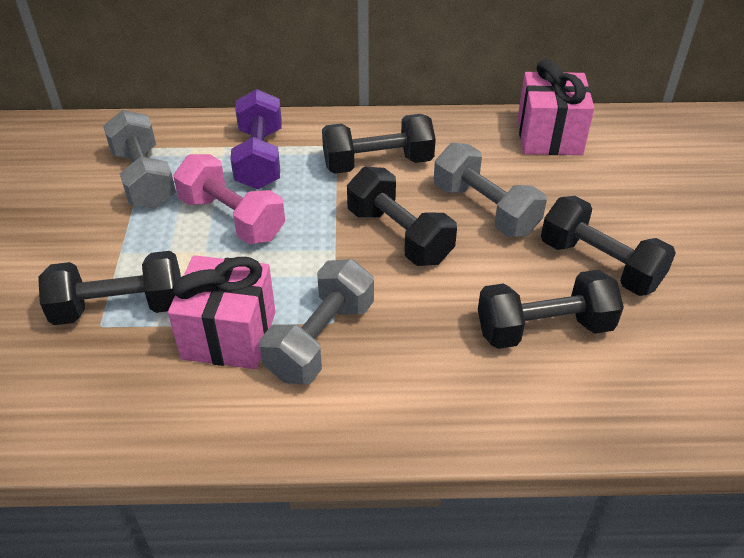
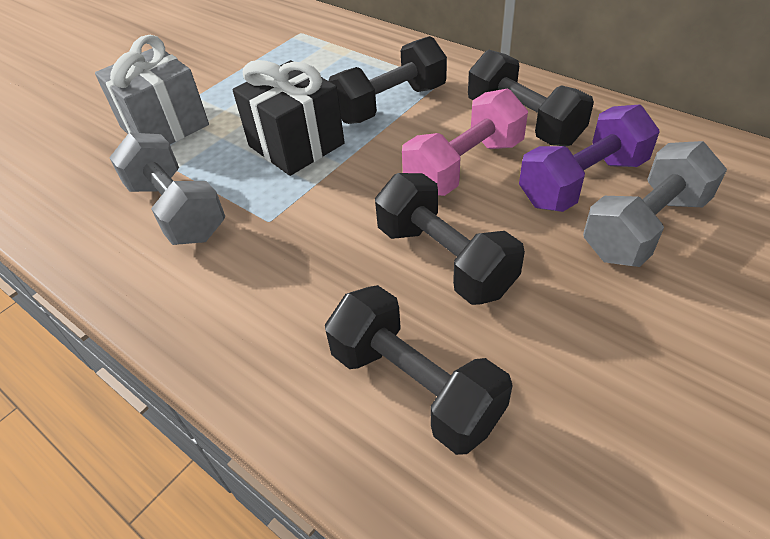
black dumbbell: 5 -> 4
black gift: 0 -> 1
grey dumbbell: 3 -> 2
grey gift: 0 -> 1
pink gift: 2 -> 0

